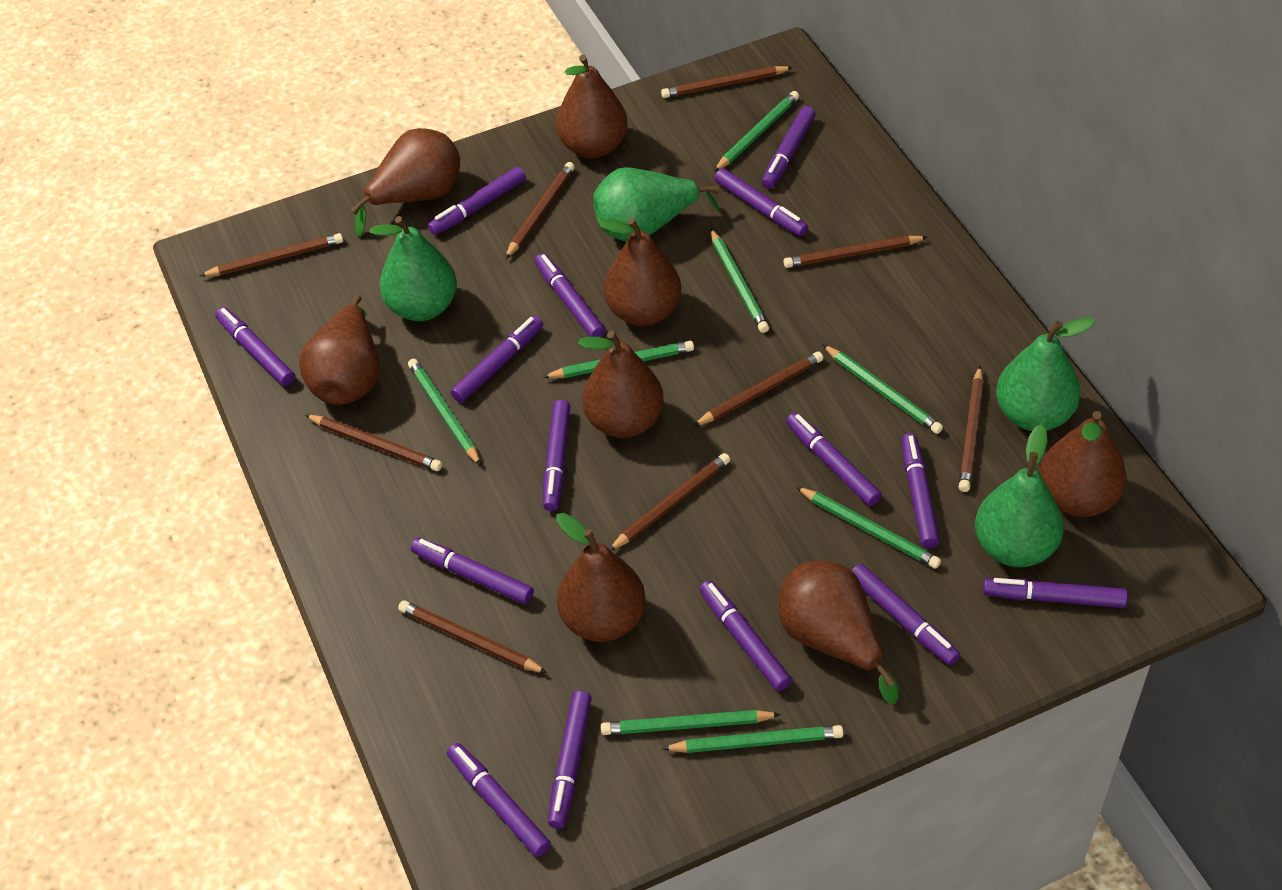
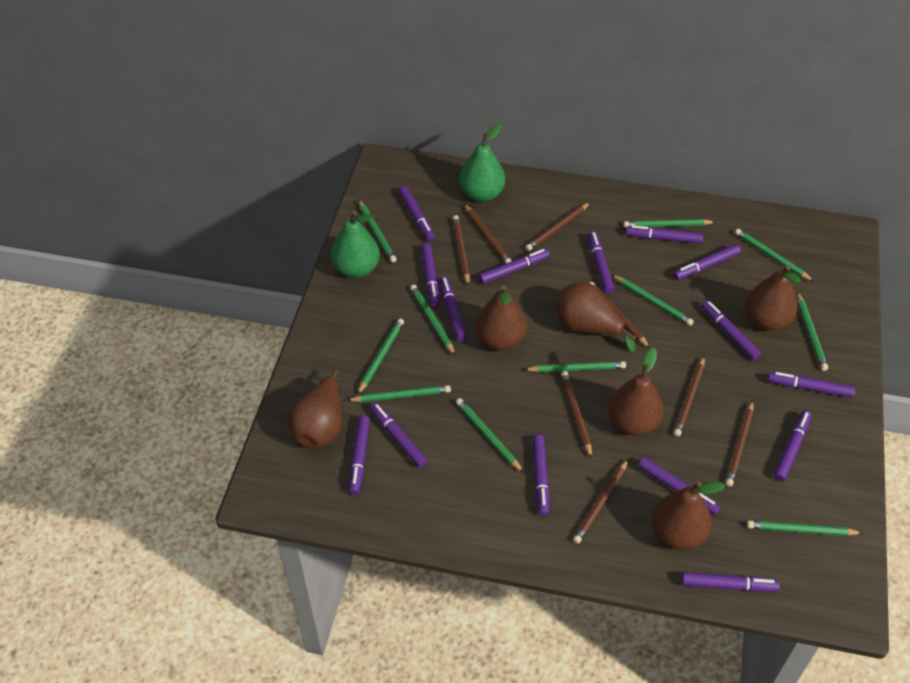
brown pear: 8 -> 6
brown pencil: 9 -> 8
green pear: 4 -> 2
green pencil: 8 -> 11

